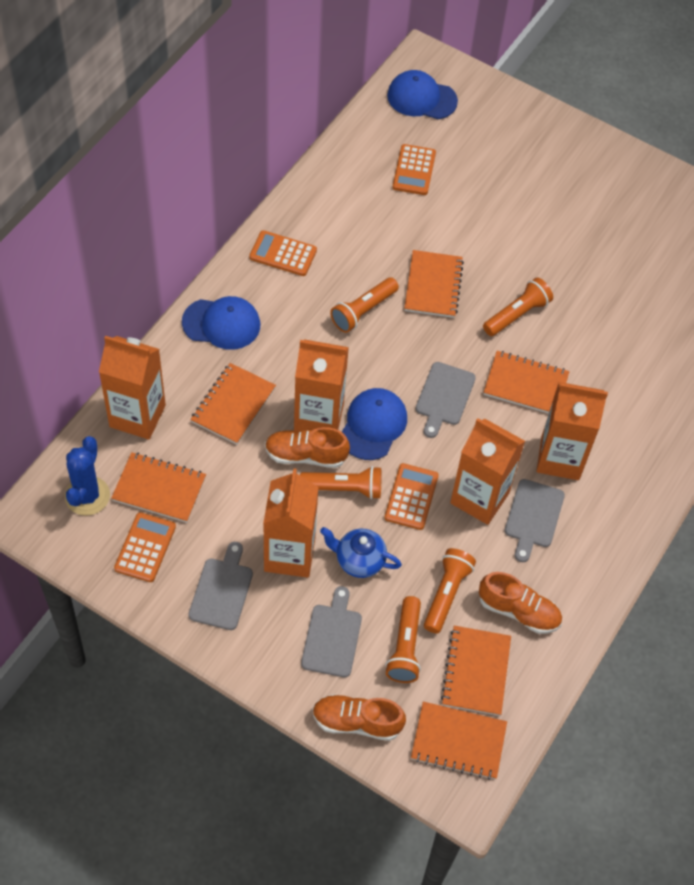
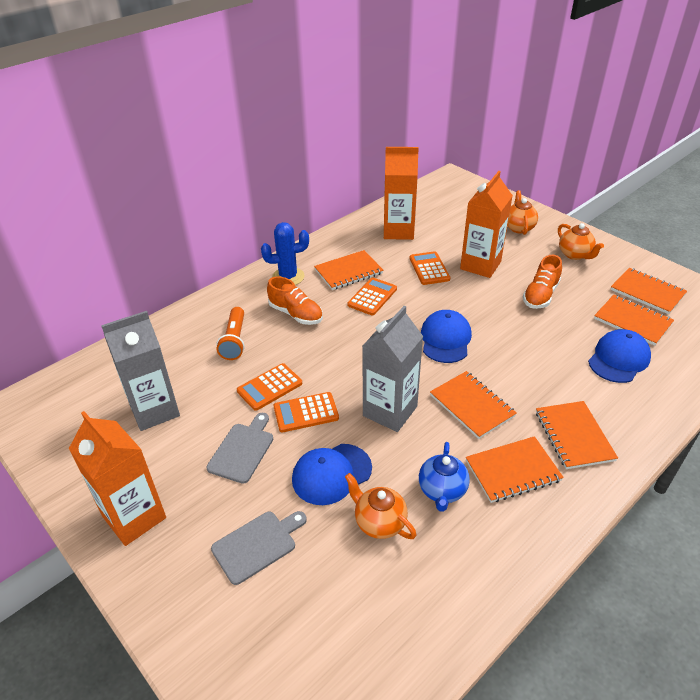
grey carton: 0 -> 2
grey cutting board: 4 -> 2
orange carton: 5 -> 3
orange flashlight: 5 -> 1
orange shoe: 3 -> 2
orange teapot: 0 -> 3

